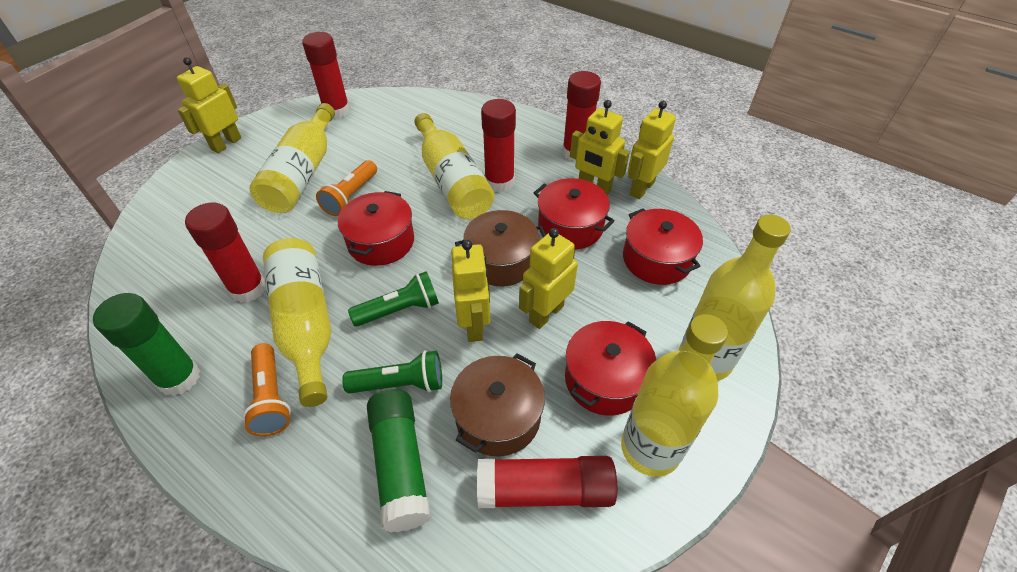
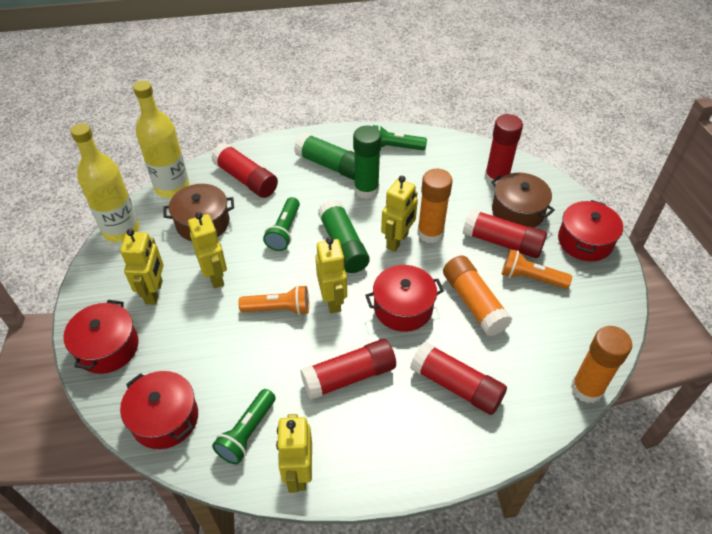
green flashlight: 2 -> 3
green glue stick: 2 -> 3
orange glue stick: 0 -> 3
yellow bottle: 5 -> 2

